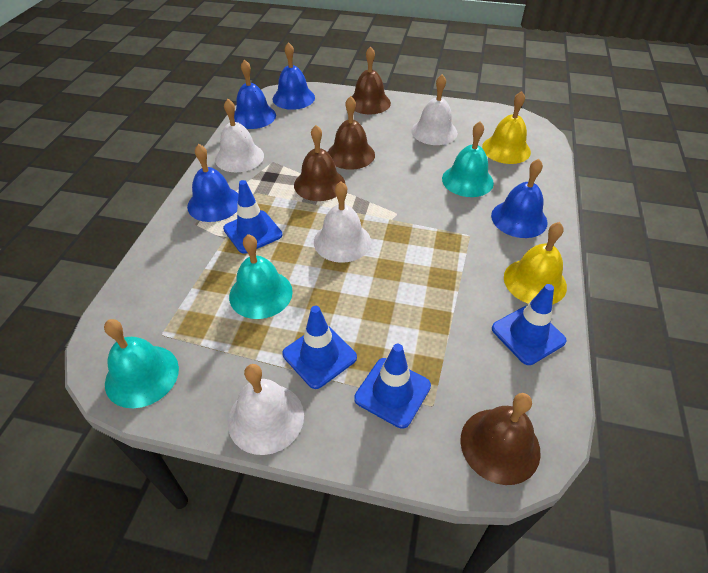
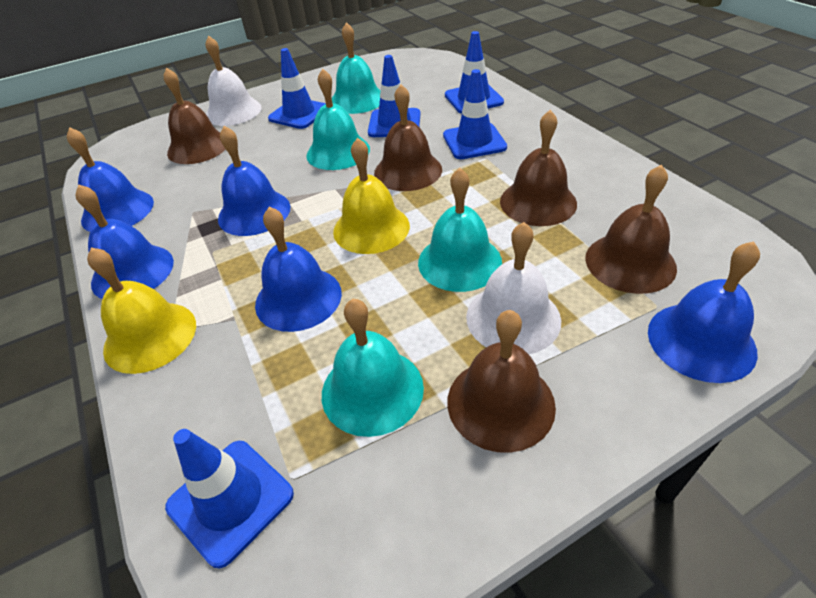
blue bell: 4 -> 5
blue traffic cone: 4 -> 5
brown bell: 4 -> 5
turquoise bell: 3 -> 4
white bell: 4 -> 2

